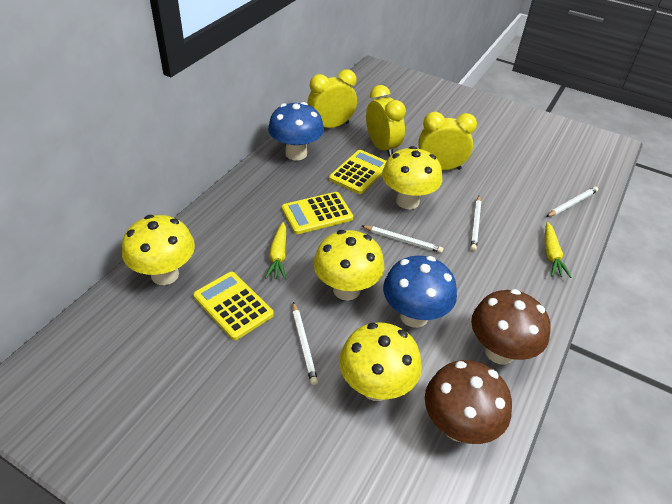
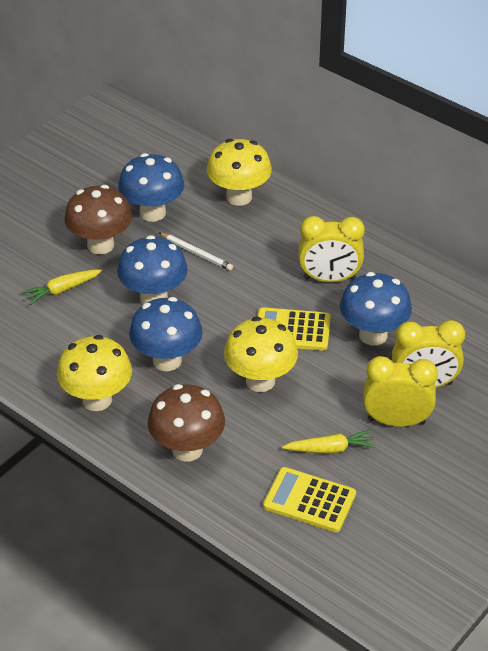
blue mushroom: 2 -> 4
white pencil: 4 -> 1
yellow calculator: 3 -> 2
yellow mushroom: 4 -> 3

